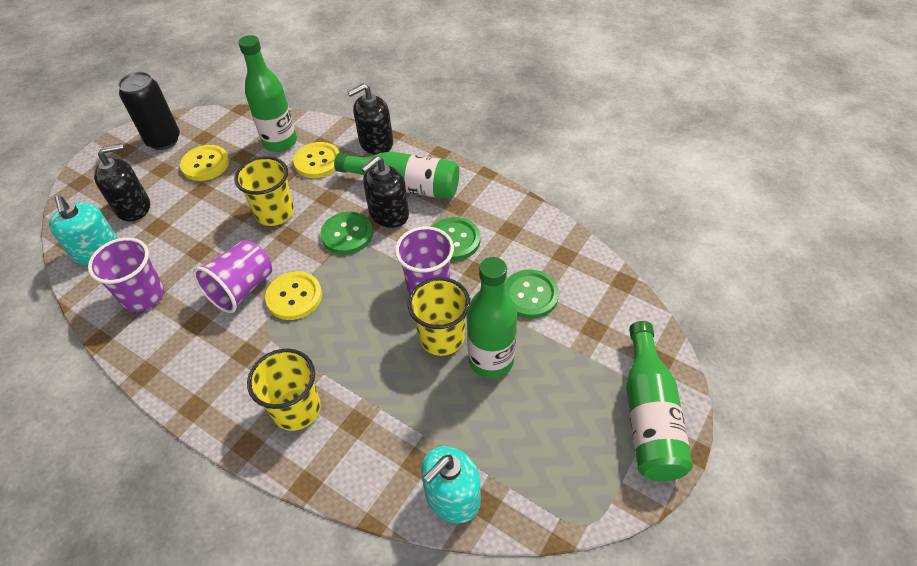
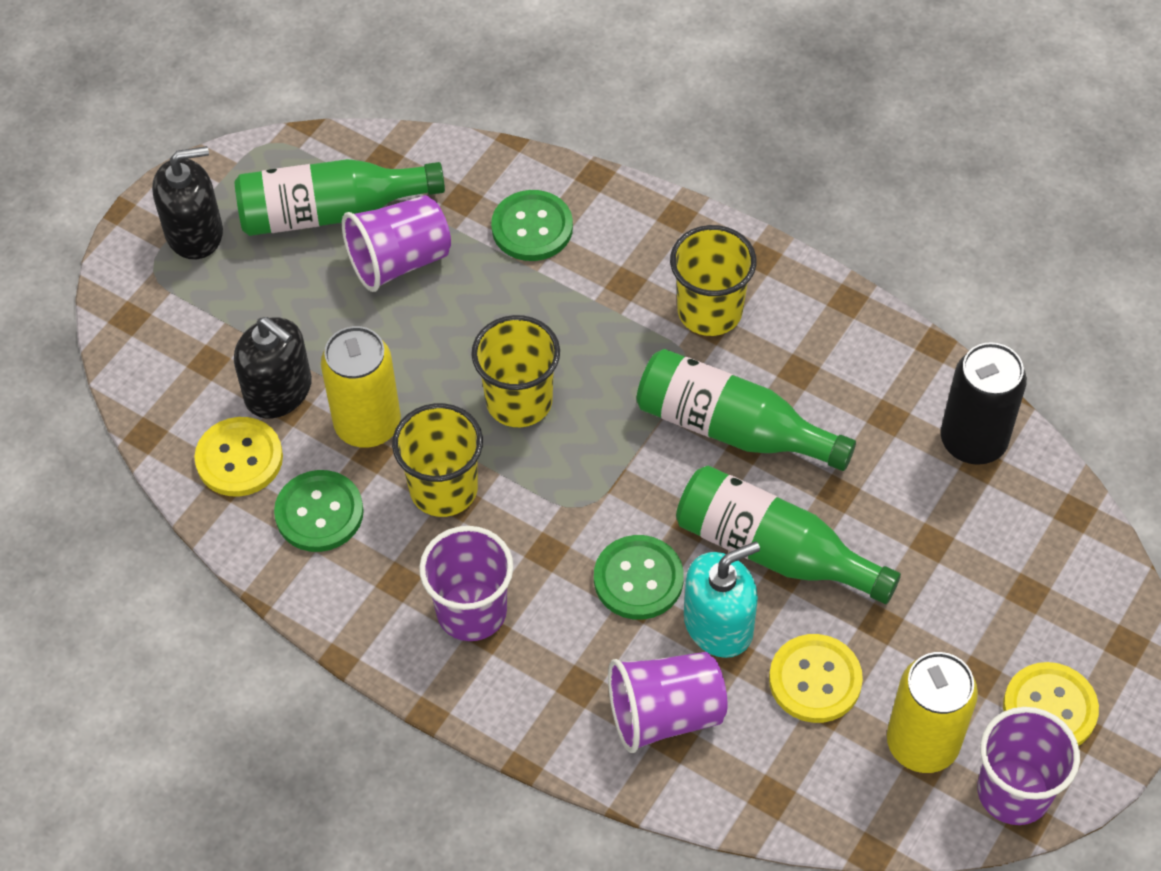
black soap dispenser: 3 -> 2
green bottle: 4 -> 3
purple cup: 3 -> 4
turquoise soap dispenser: 2 -> 1
yellow can: 0 -> 2

